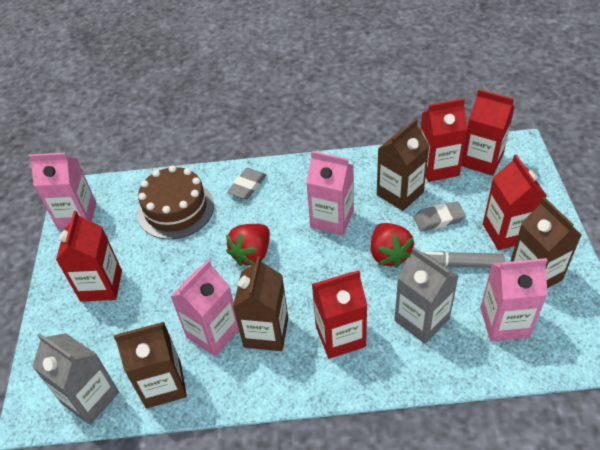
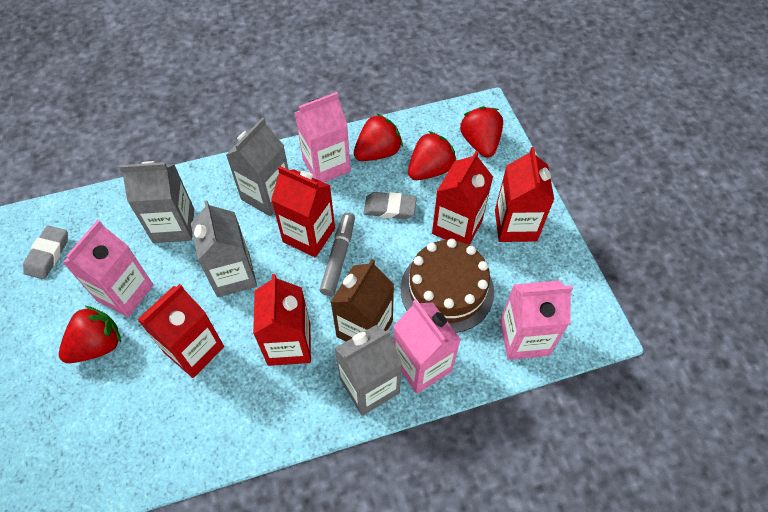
brown carton: 4 -> 1
grey carton: 2 -> 4
red strawberry: 2 -> 4

